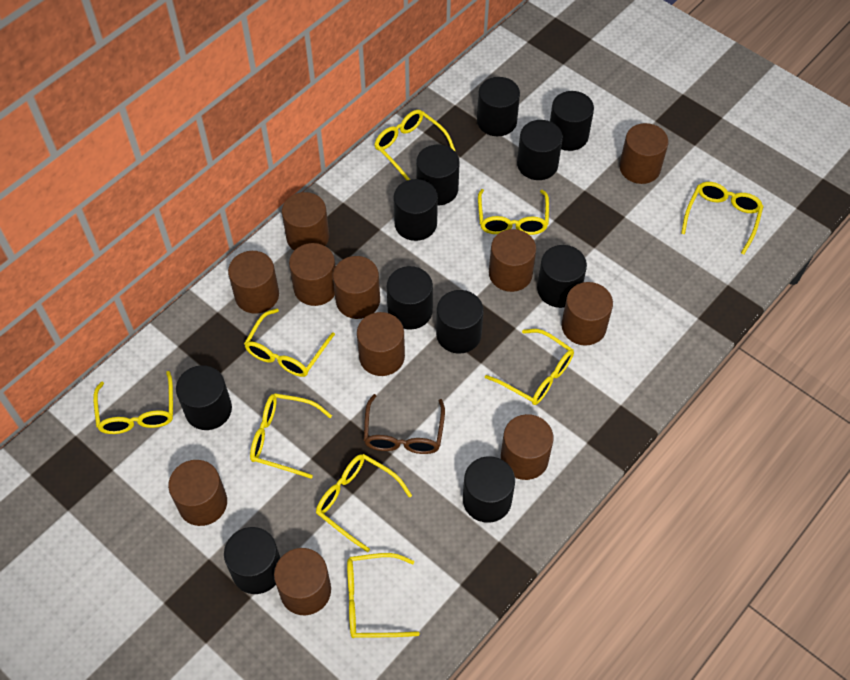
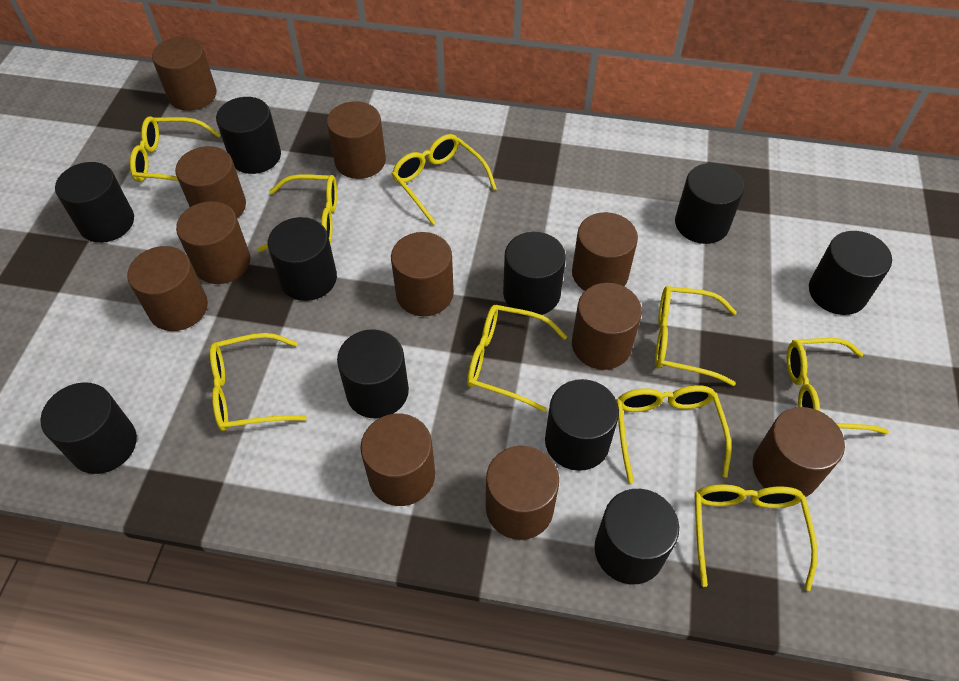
black cylinder: 11 -> 10
brown glasses: 1 -> 0

